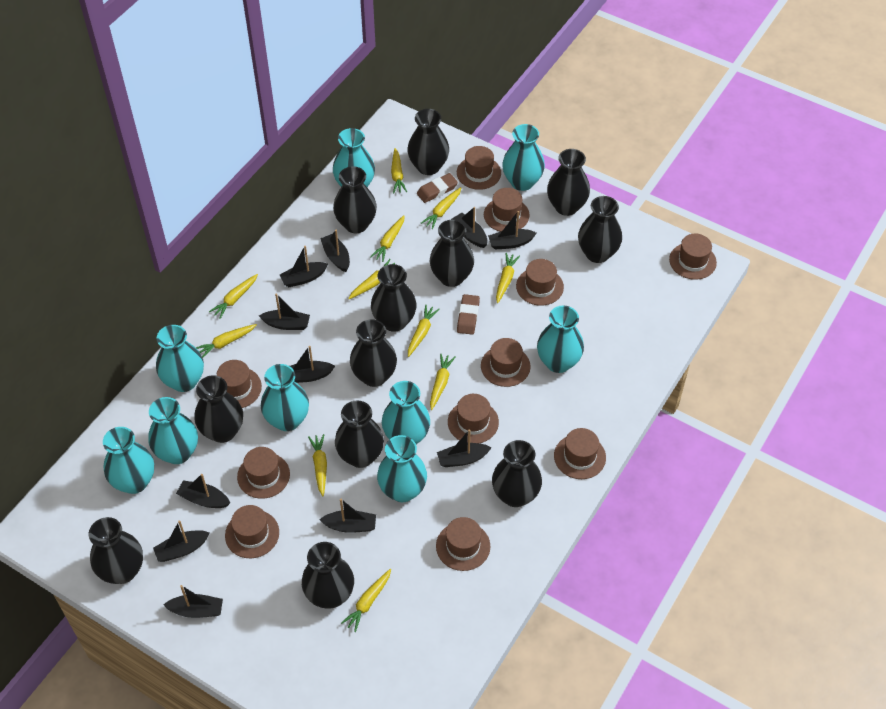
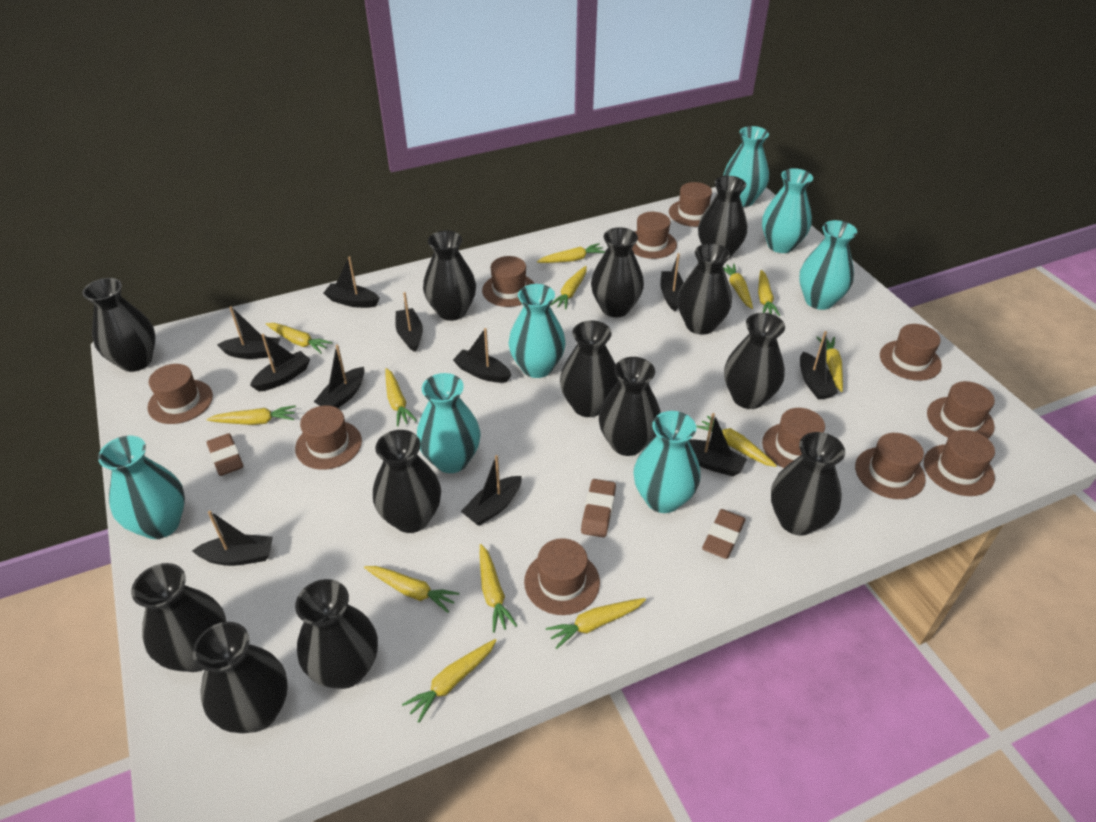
black vase: 12 -> 13
brown eraser: 2 -> 3
turquoise vase: 9 -> 7
yellow carrot: 11 -> 13

